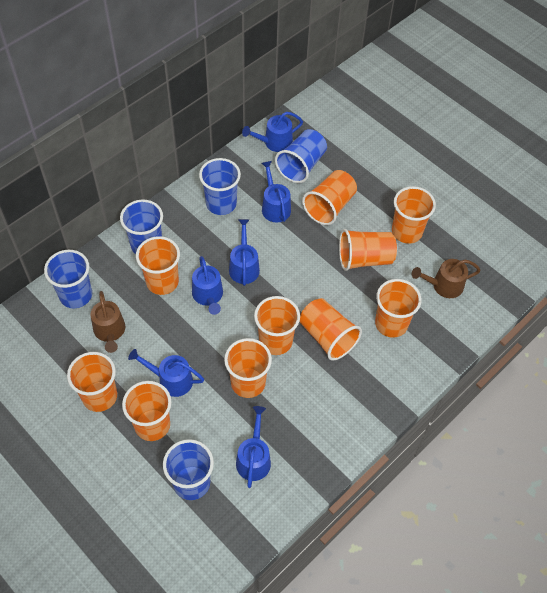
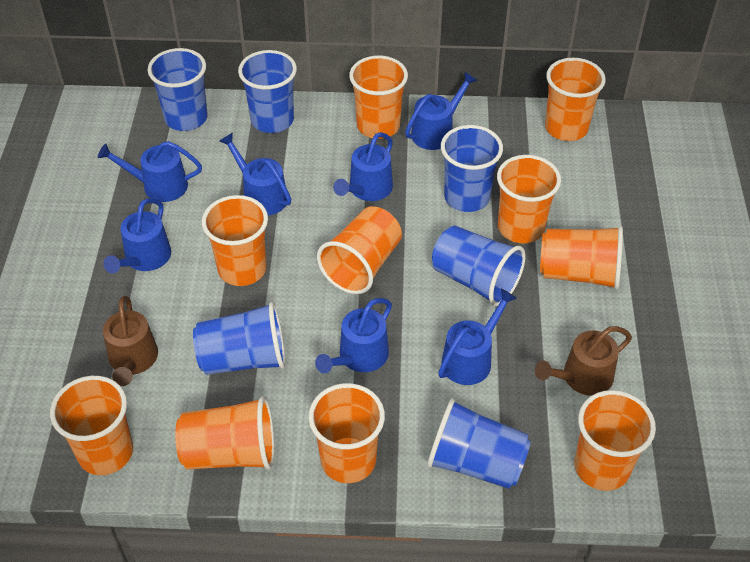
blue cup: 5 -> 6
blue watering can: 6 -> 7

